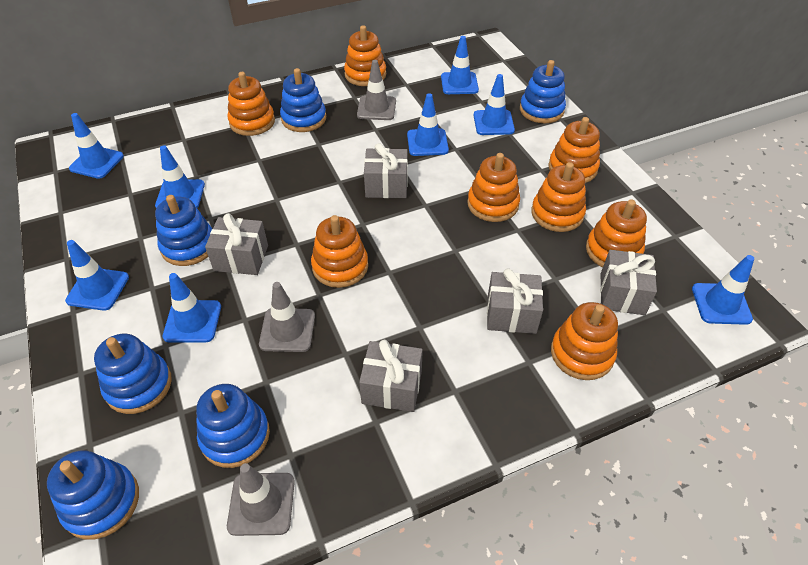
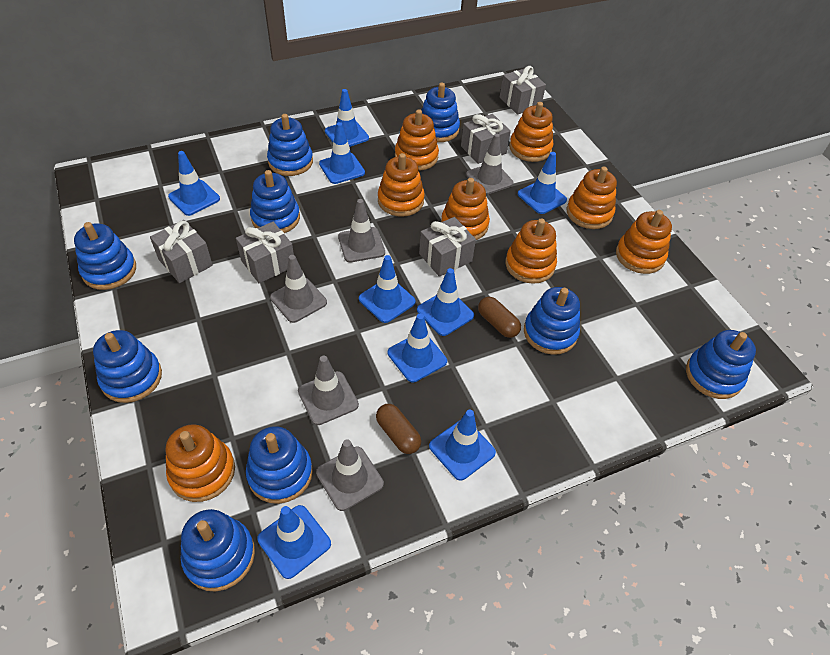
blue stacking toy: 6 -> 9
blue traffic cone: 8 -> 9
brown capsule: 0 -> 2
grey traffic cone: 3 -> 5

